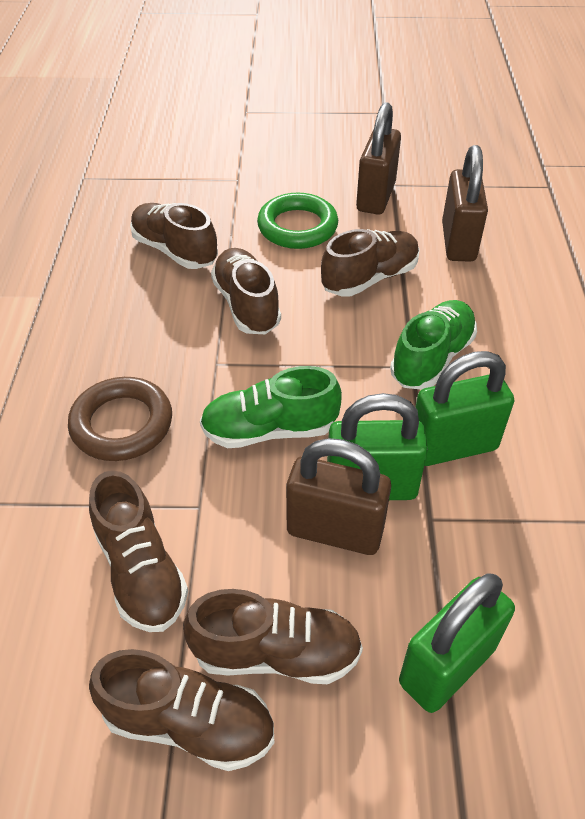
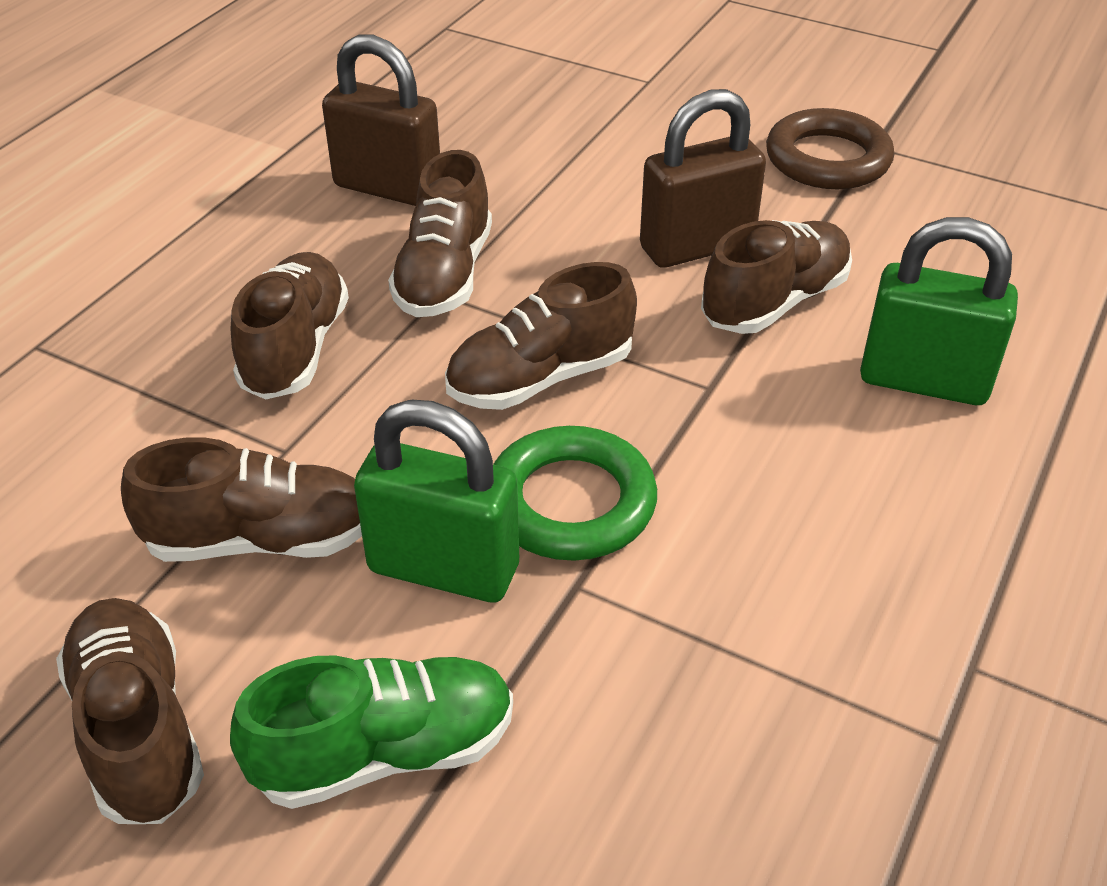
brown padlock: 3 -> 2
green padlock: 3 -> 2
green shoe: 2 -> 1

